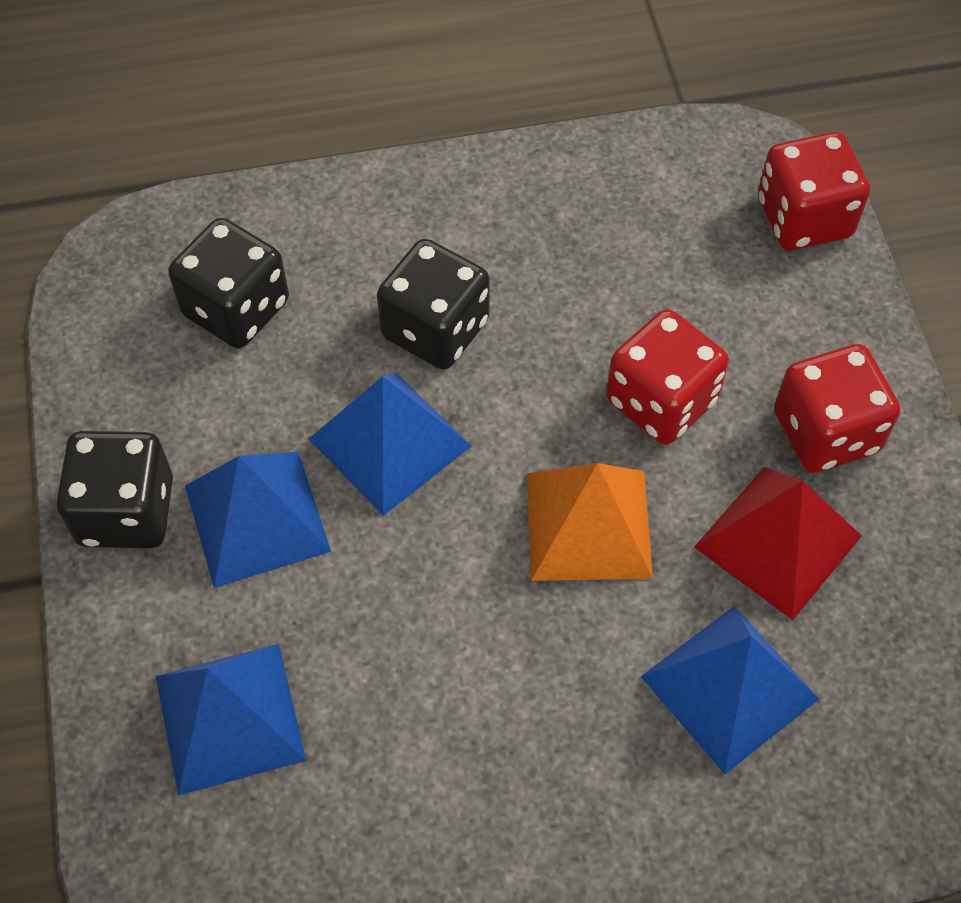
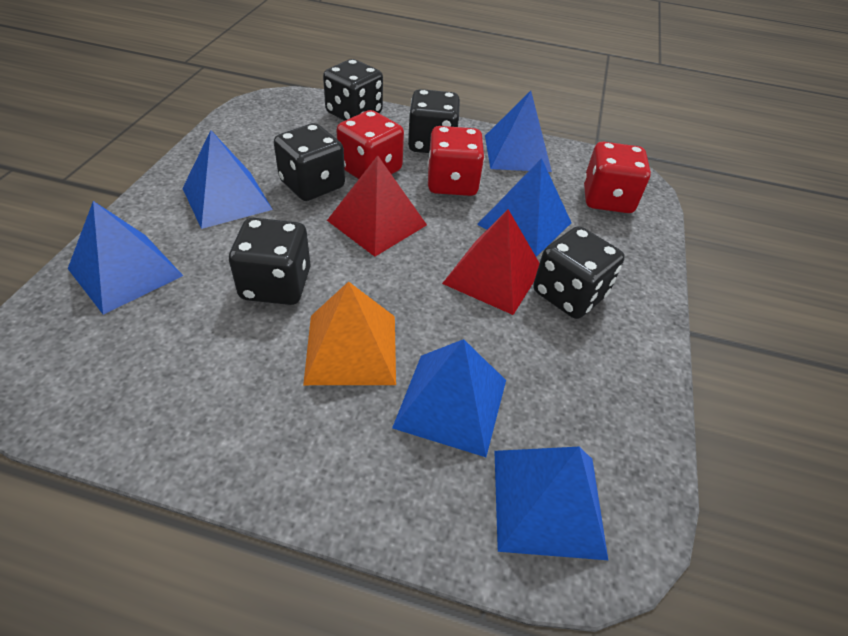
black dice: 3 -> 5
blue pyramid: 4 -> 6
red pyramid: 1 -> 2

